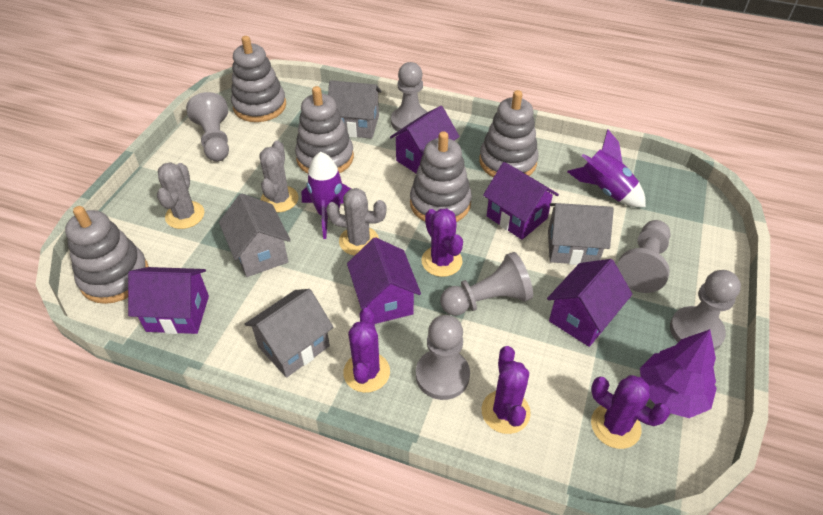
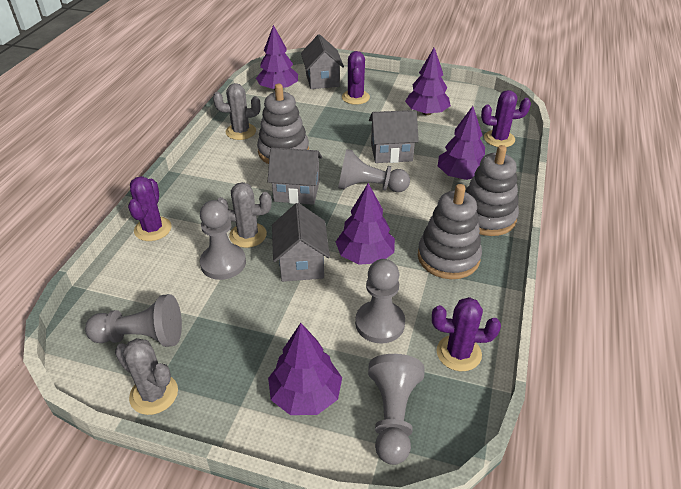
grey pawn: 6 -> 5
grey stacking toy: 5 -> 3
purple house: 5 -> 0
purple rocket: 2 -> 0
purple tree: 1 -> 5

